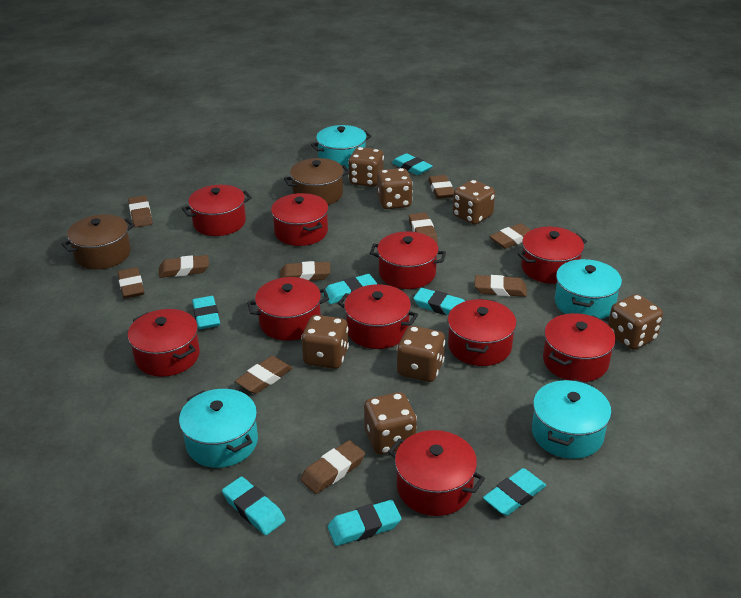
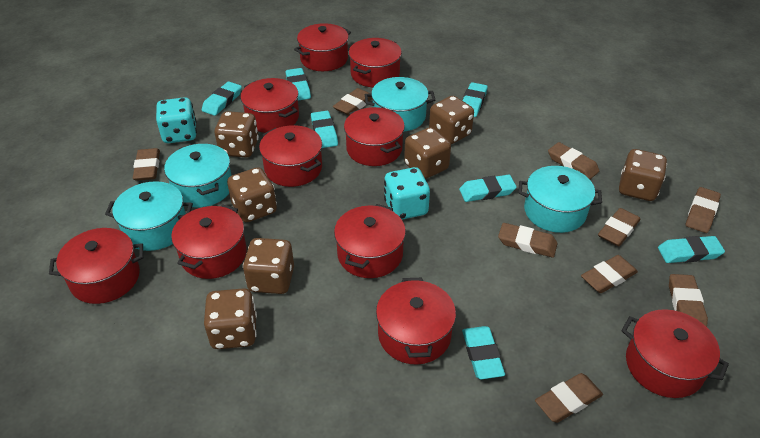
brown eraser: 10 -> 9
brown pot: 2 -> 0
turquoise dice: 0 -> 2

